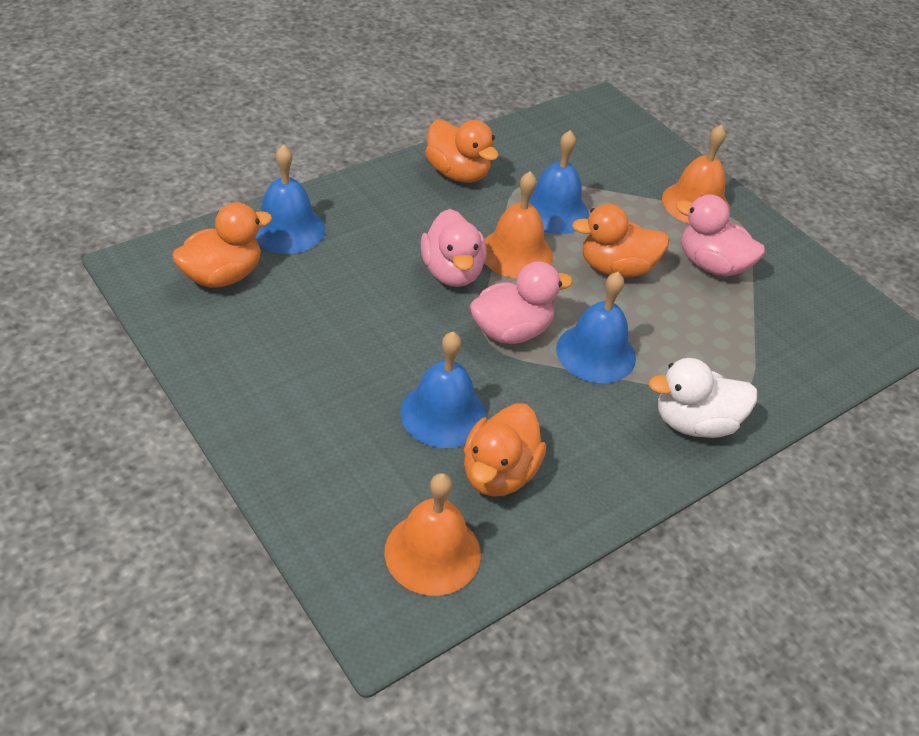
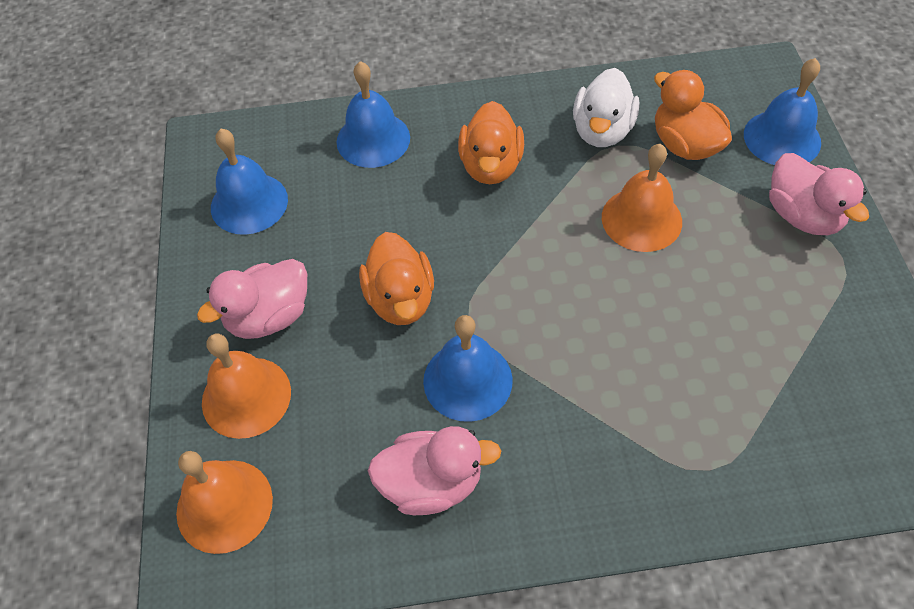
orange duck: 4 -> 3

